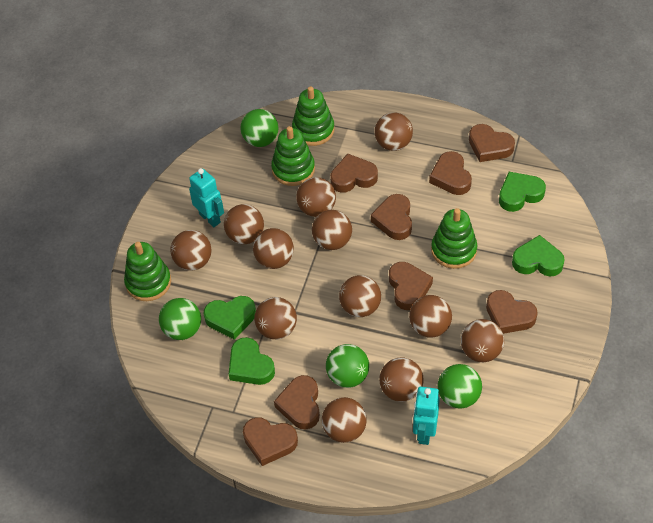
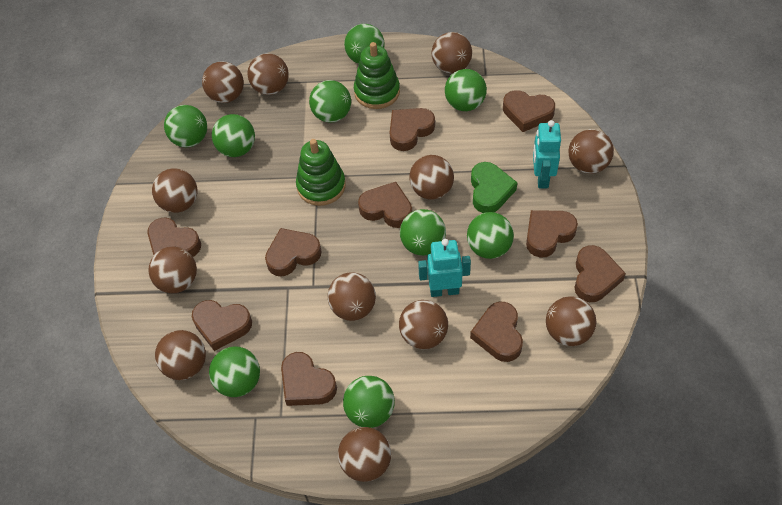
brown heart: 8 -> 10
green ball: 4 -> 9
green heart: 4 -> 1
green stacking toy: 4 -> 2

